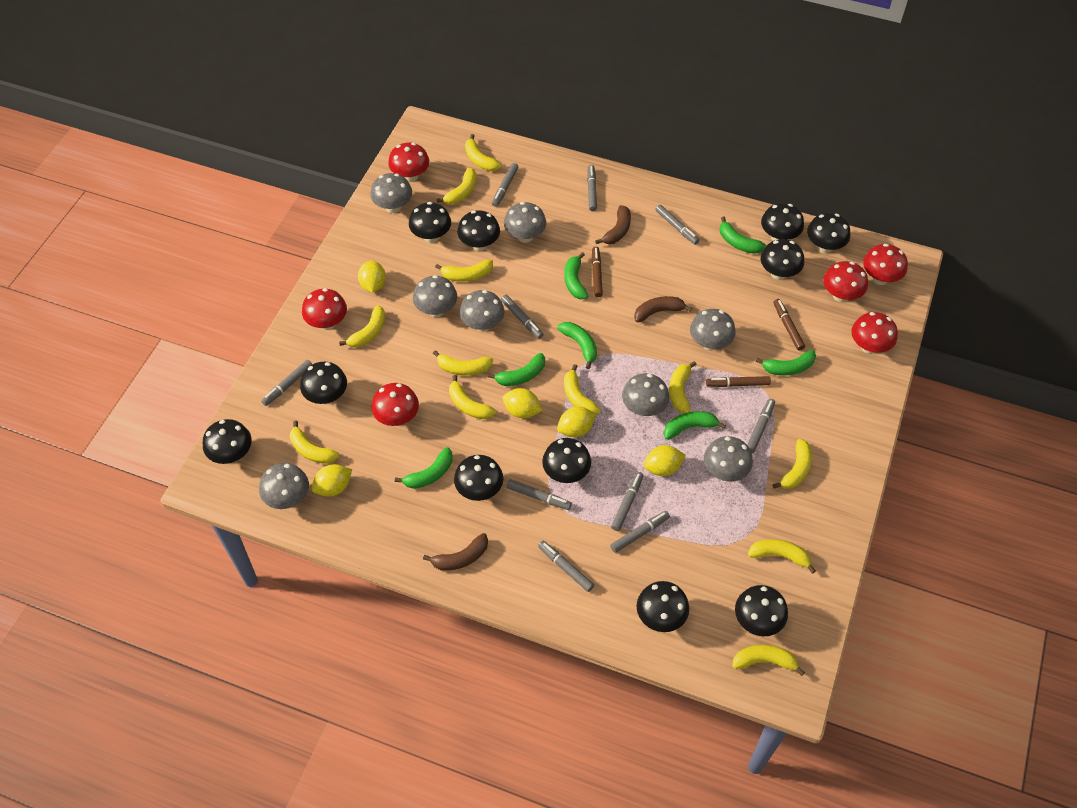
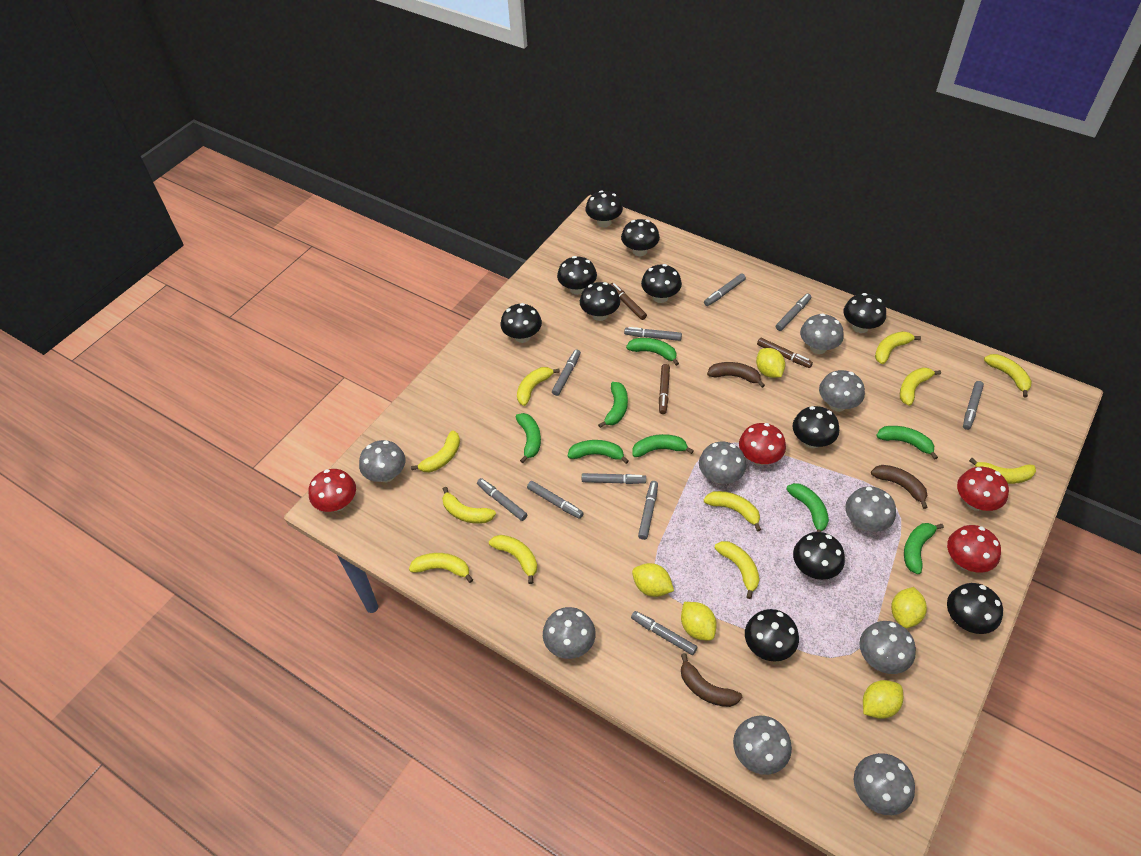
green banana: 7 -> 8
grey mushroom: 8 -> 9
red mushroom: 6 -> 4
yellow banana: 12 -> 11

